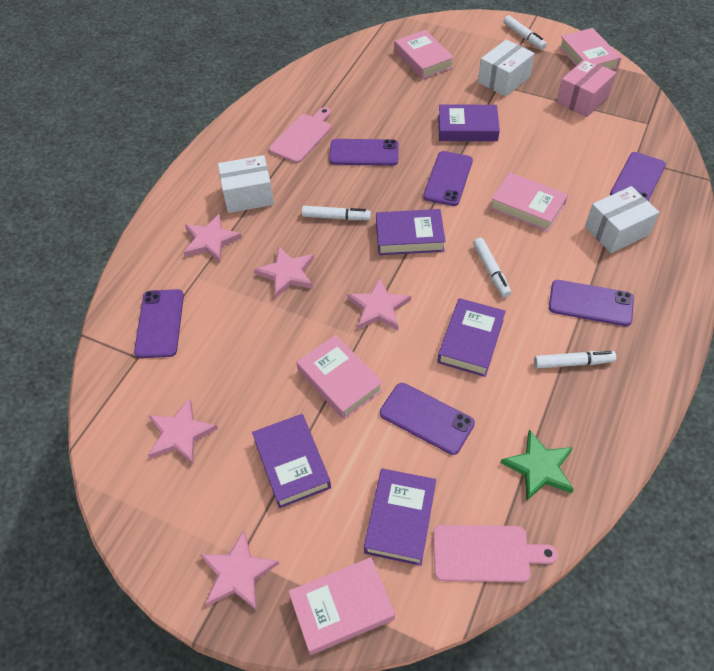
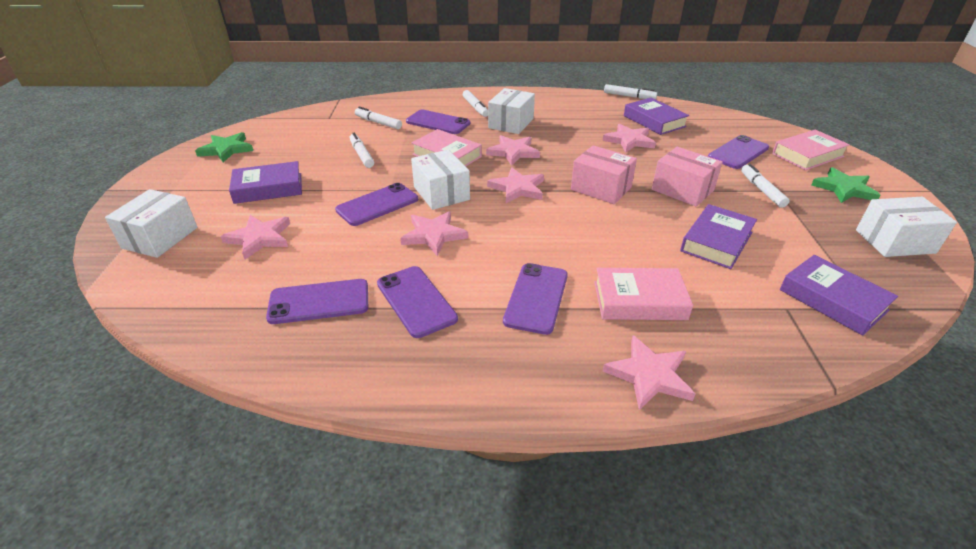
green star: 1 -> 2
pink book: 5 -> 3
pink box: 1 -> 2
pink cutting board: 2 -> 0
pink star: 5 -> 6
purple book: 5 -> 4
white box: 3 -> 4
white marker: 4 -> 5

